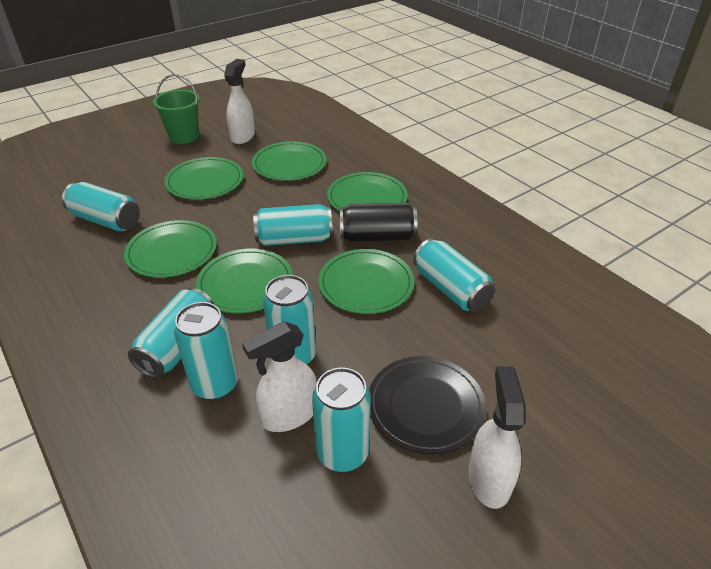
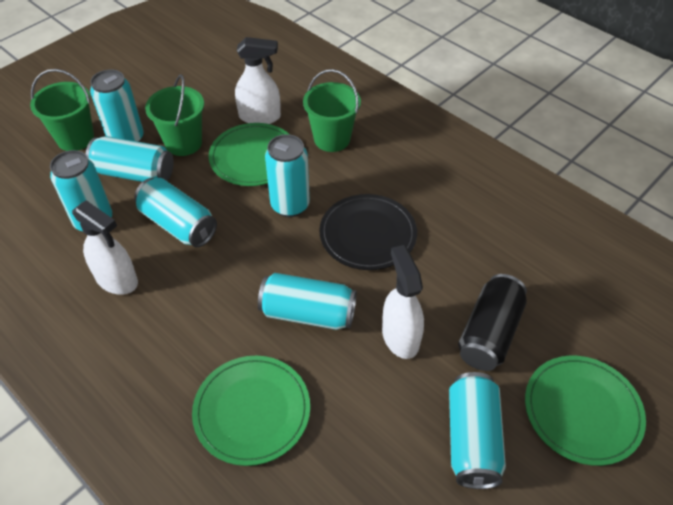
green bucket: 1 -> 3
green plate: 6 -> 3

